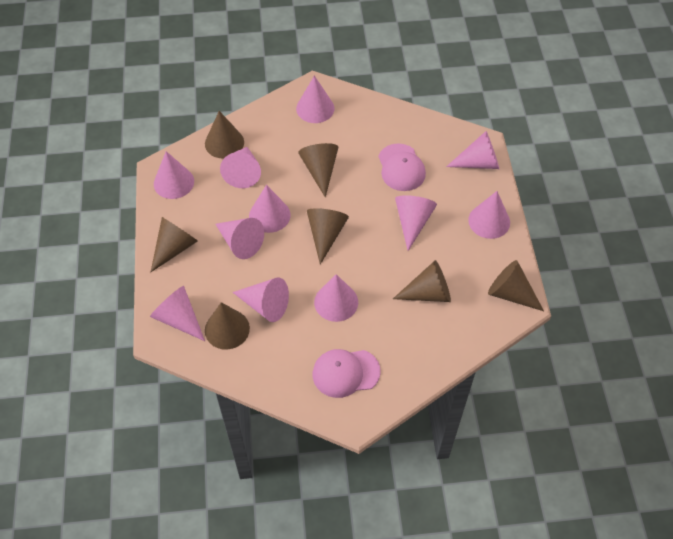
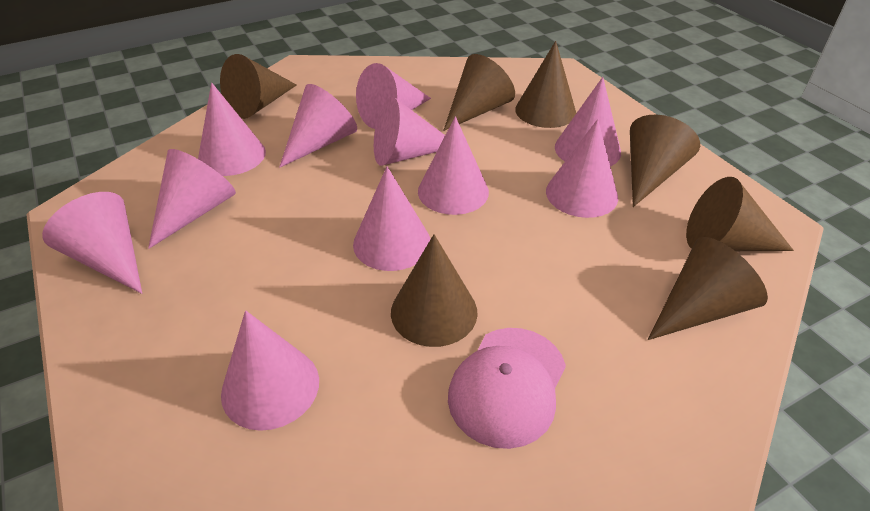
pink cap: 2 -> 1

